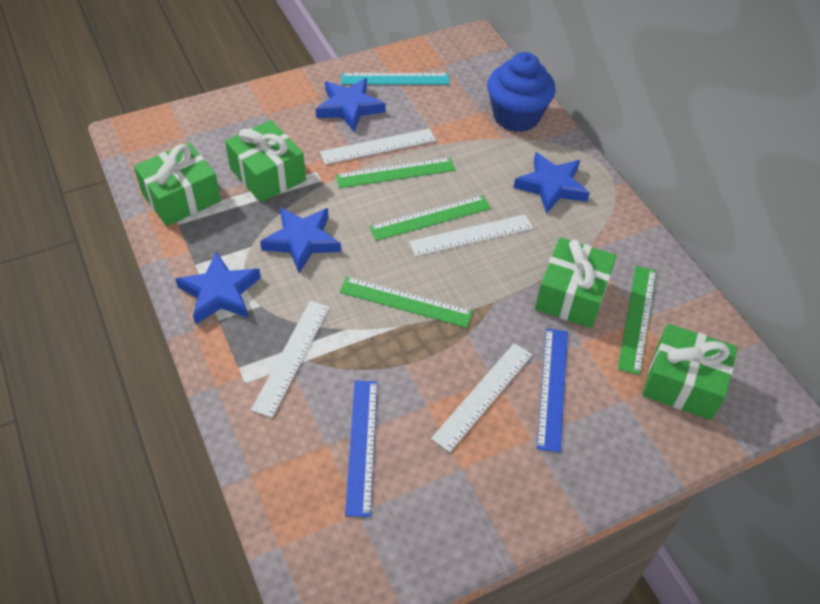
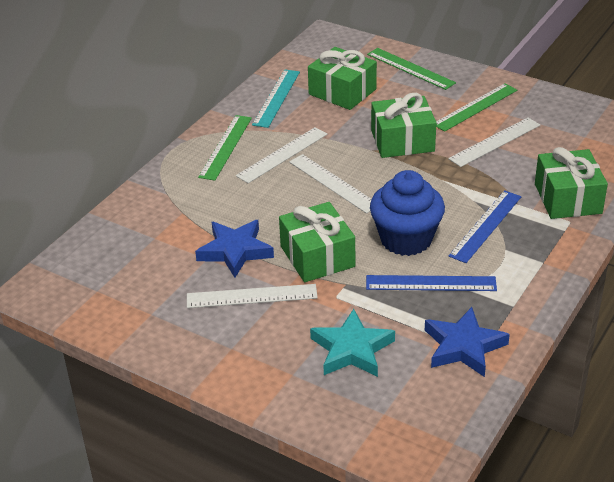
blue star: 4 -> 2
green ruler: 4 -> 3
turquoise star: 0 -> 1

